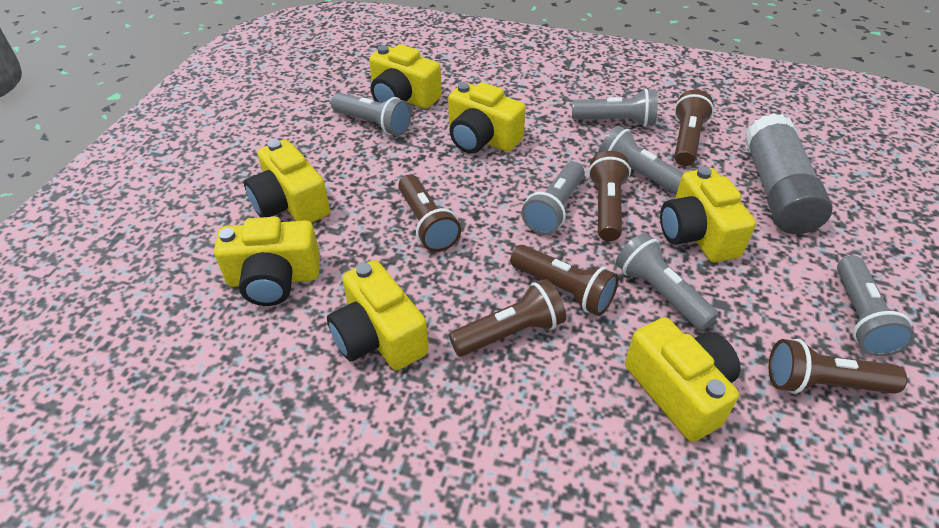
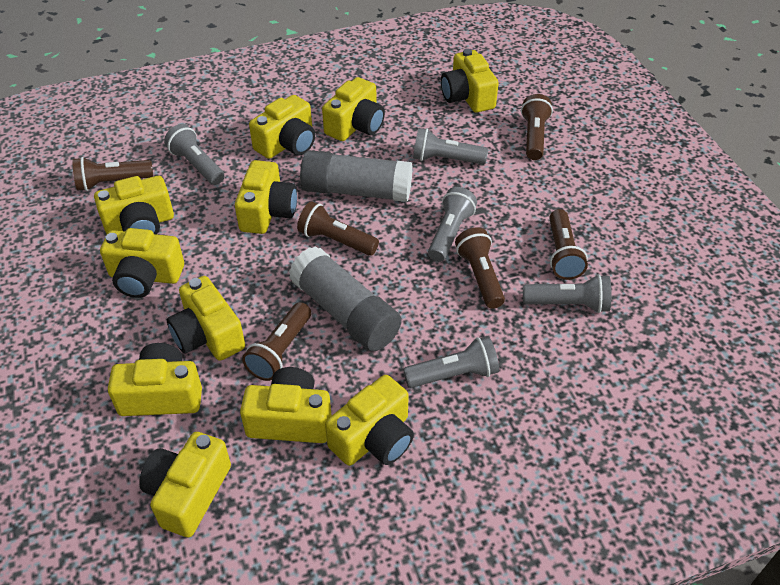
grey flashlight: 6 -> 5
grey glue stick: 1 -> 2
yellow camera: 7 -> 11

